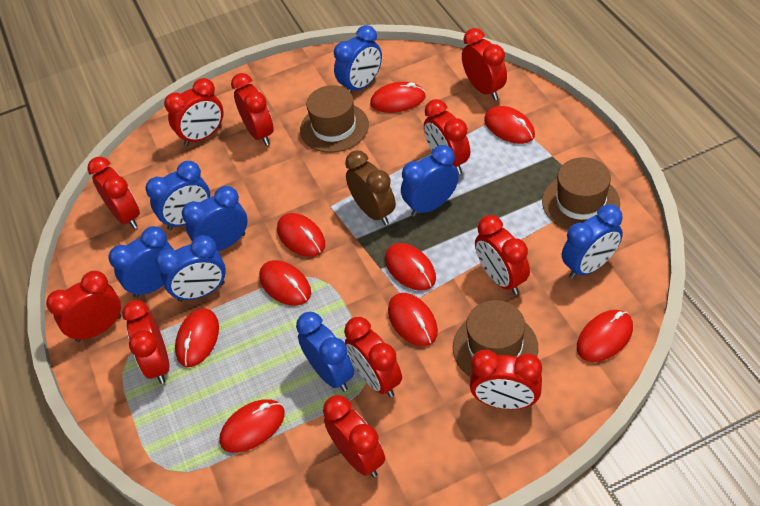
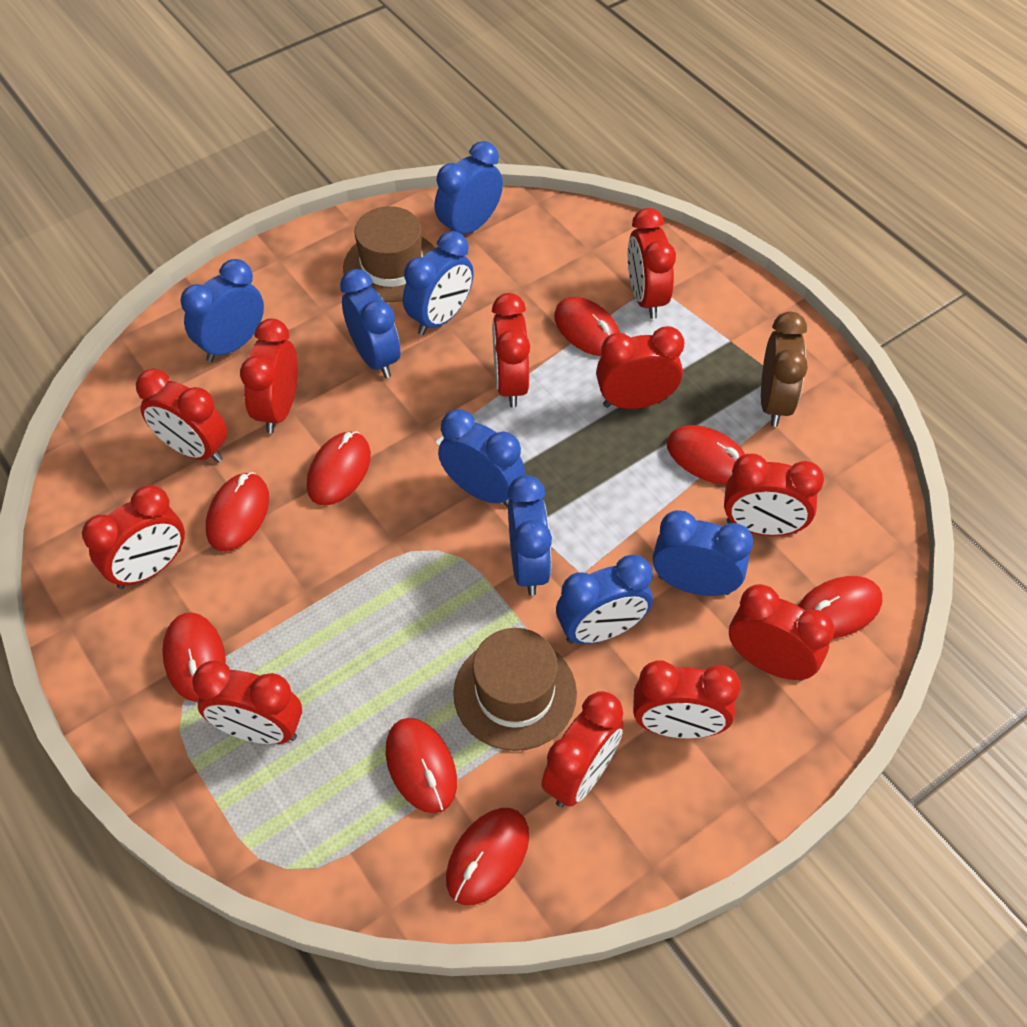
brown hat: 3 -> 2
red mouse: 9 -> 8

